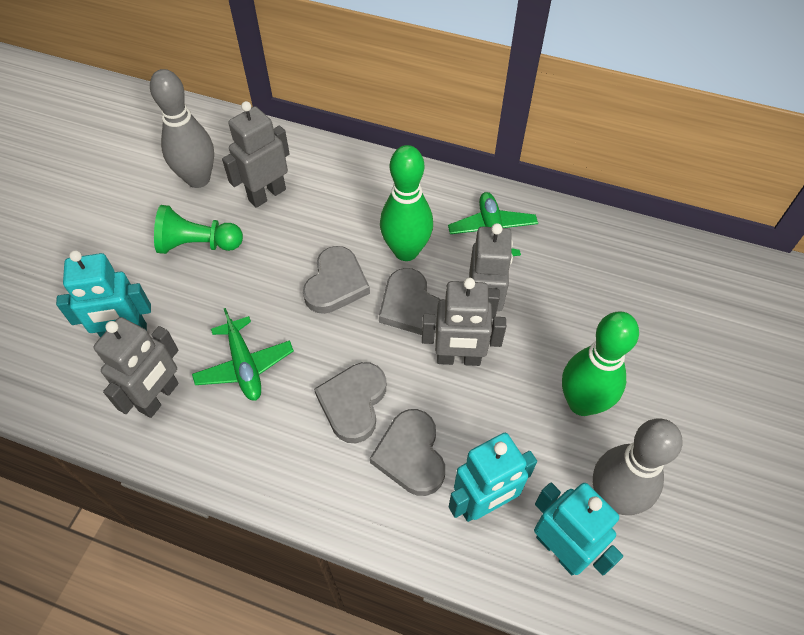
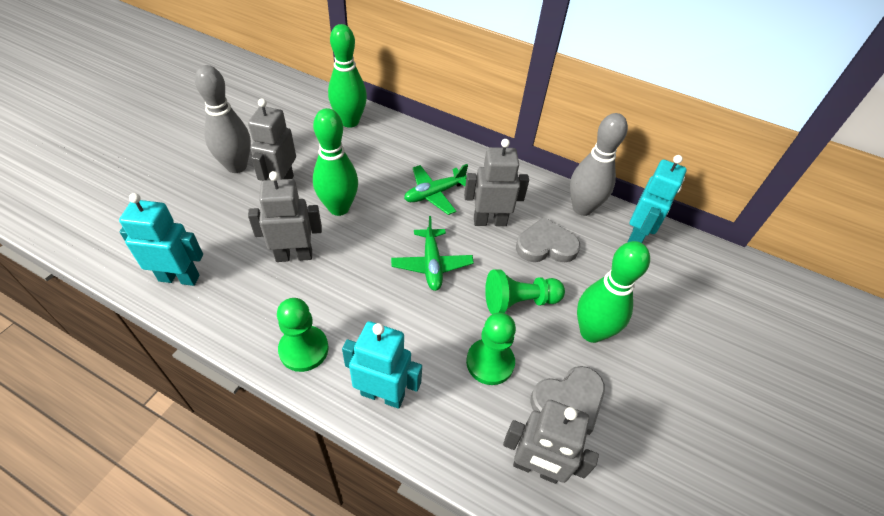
green bowling pin: 2 -> 3
green pawn: 1 -> 3
grey heart: 4 -> 2

